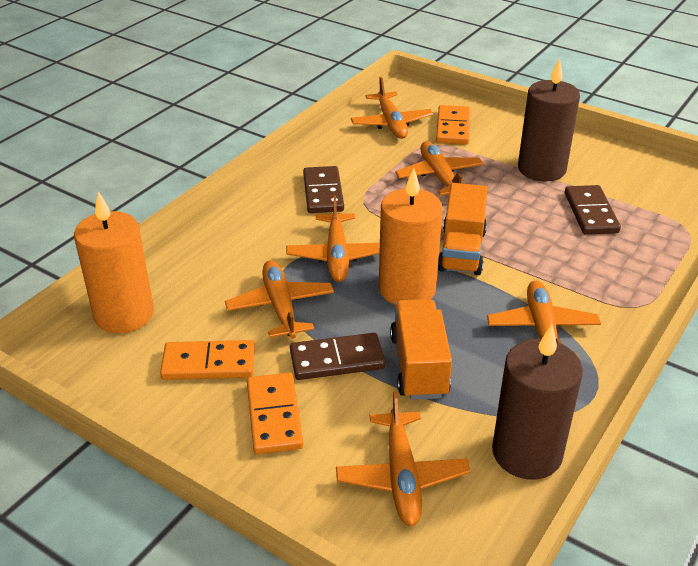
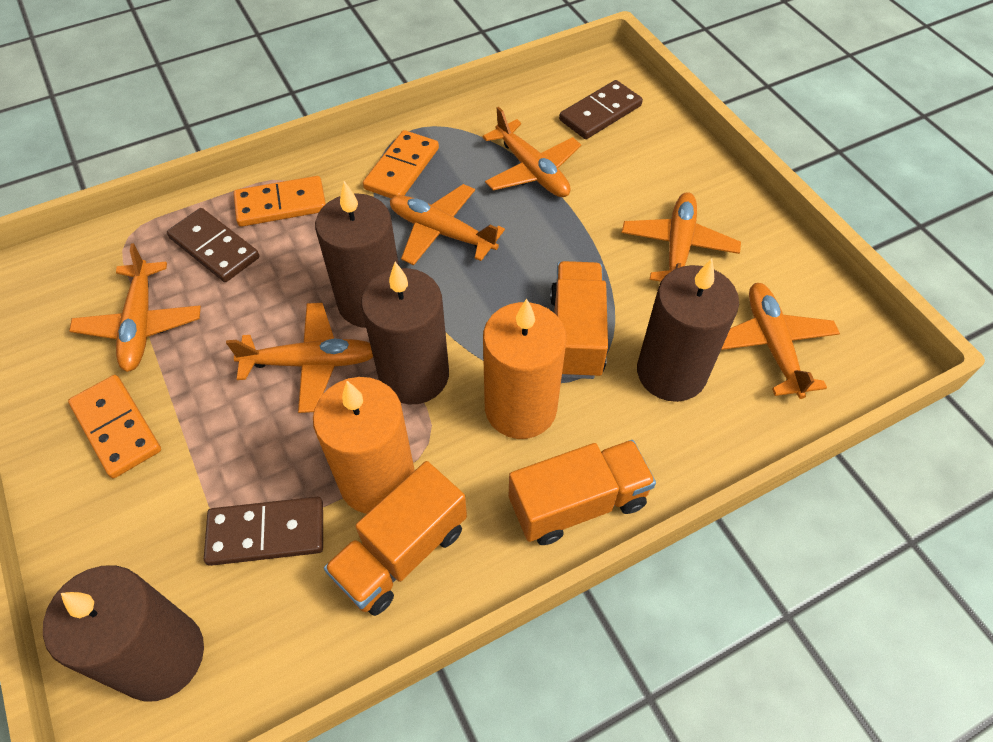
brown candle: 2 -> 4
orange truck: 2 -> 3

